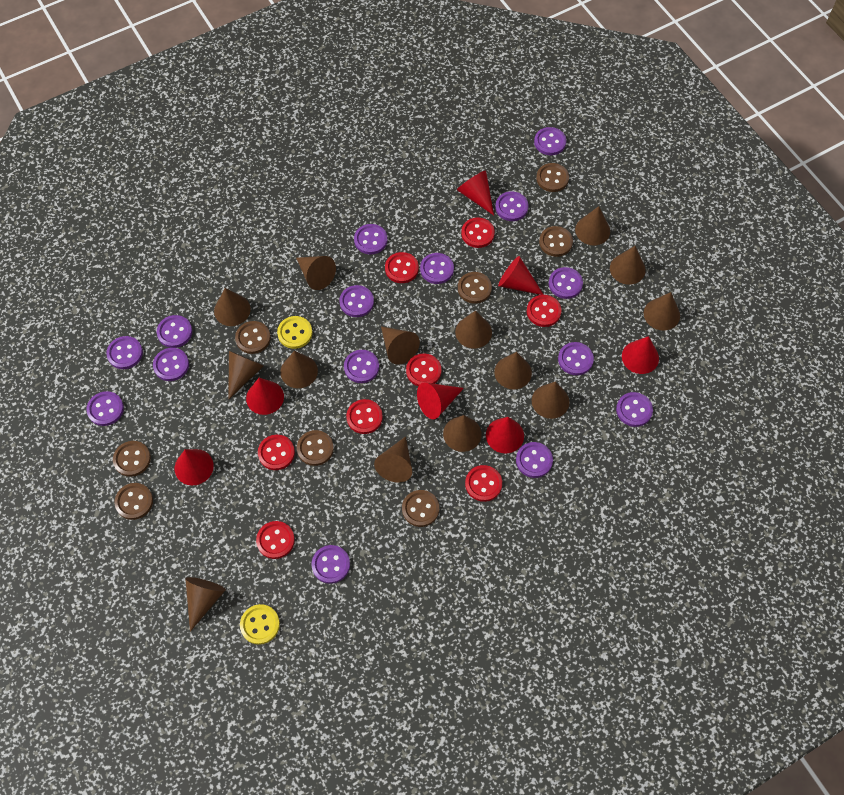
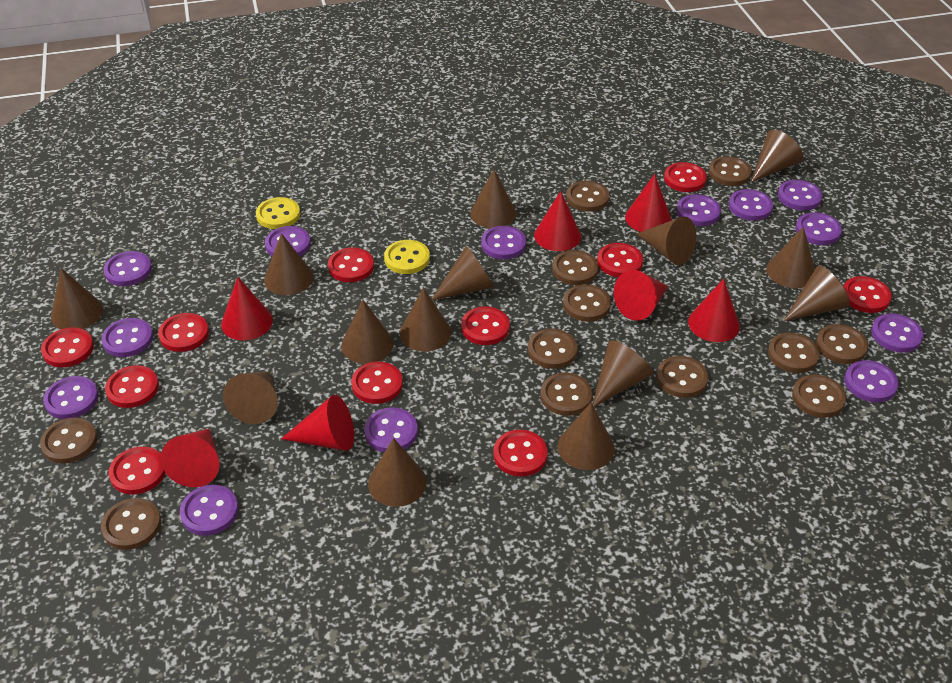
brown button: 8 -> 12
purple button: 15 -> 13
red button: 8 -> 11

